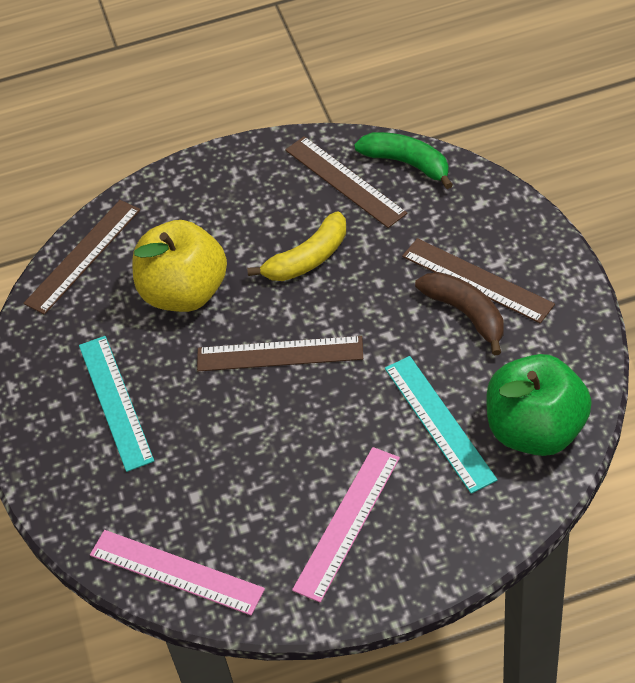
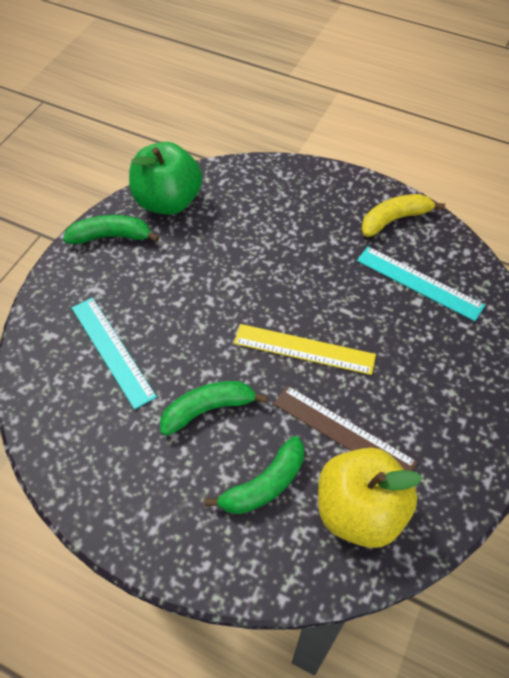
brown banana: 1 -> 0
brown ruler: 4 -> 1
green banana: 1 -> 3
pink ruler: 2 -> 0
yellow ruler: 0 -> 1

